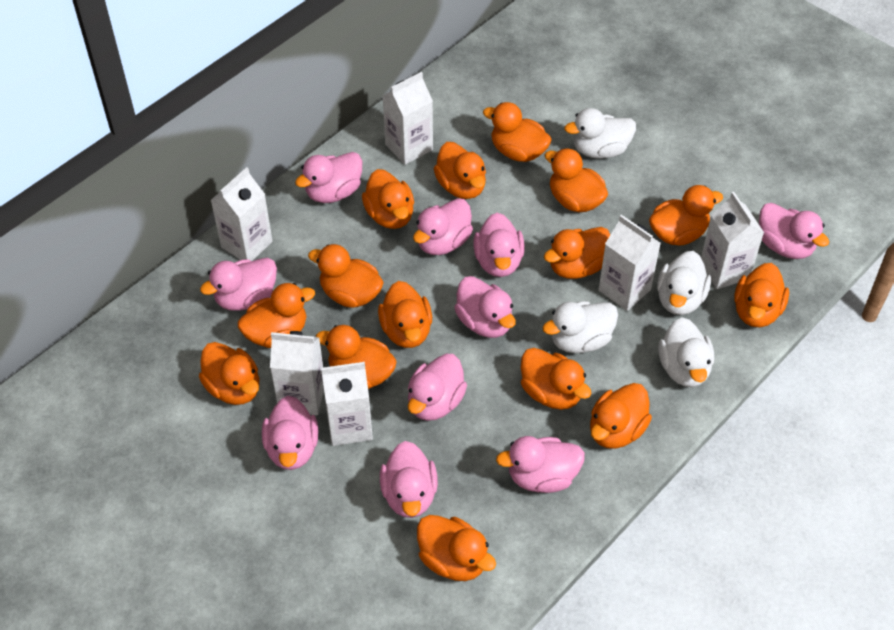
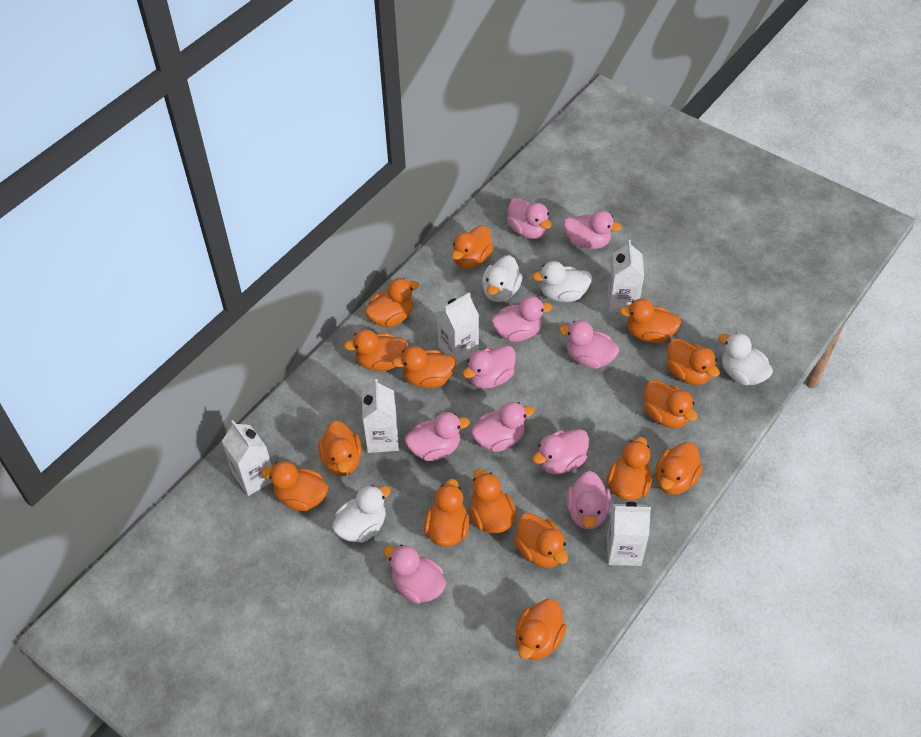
white carton: 6 -> 5

